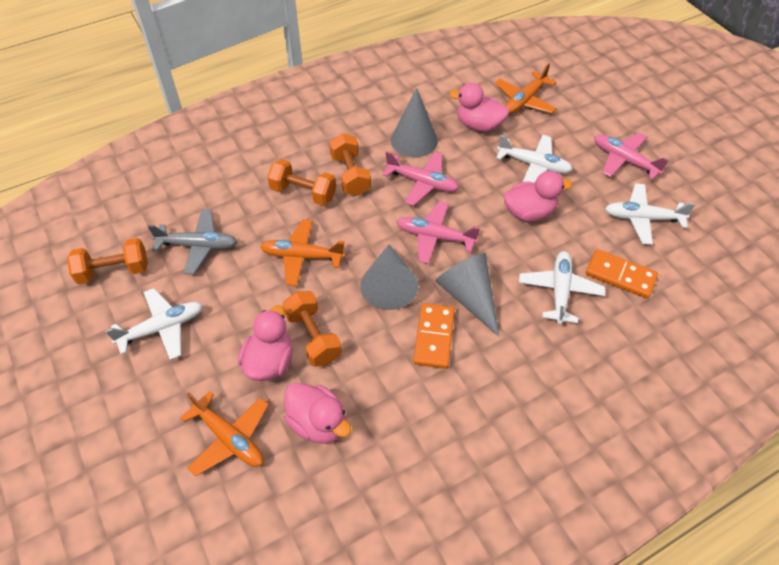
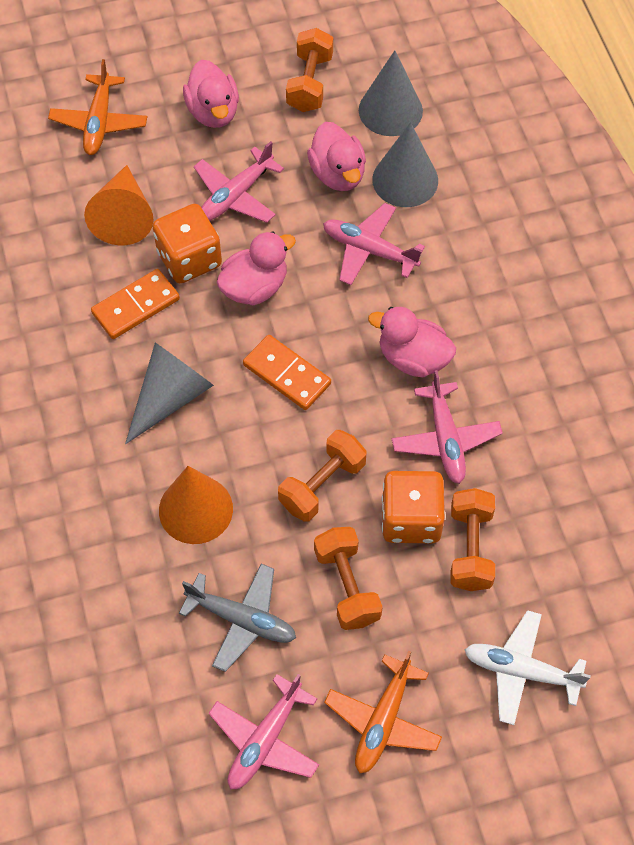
orange cone: 0 -> 2
orange dice: 0 -> 2
orange plane: 3 -> 2
pink plane: 3 -> 4
white plane: 4 -> 1

